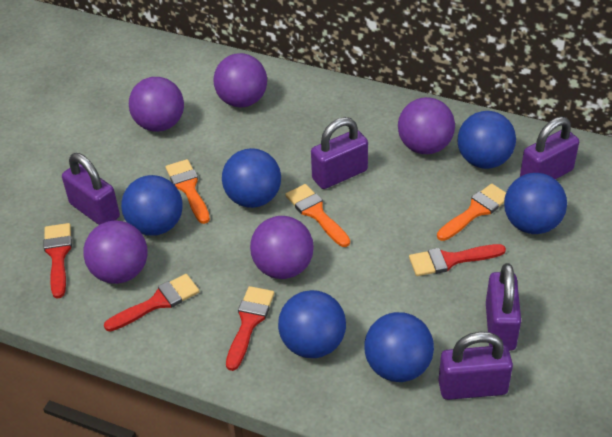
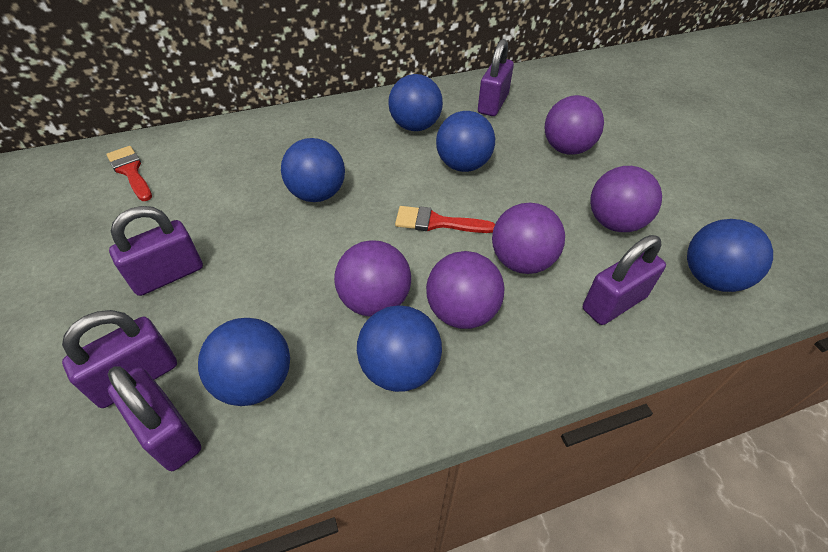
orange brush: 3 -> 0
red brush: 4 -> 2

